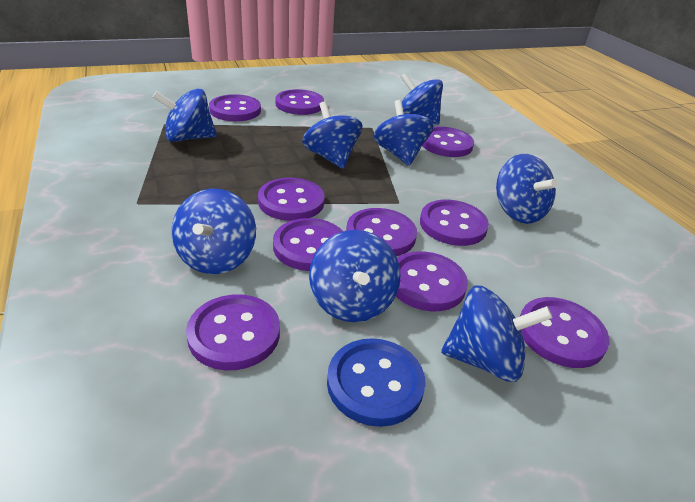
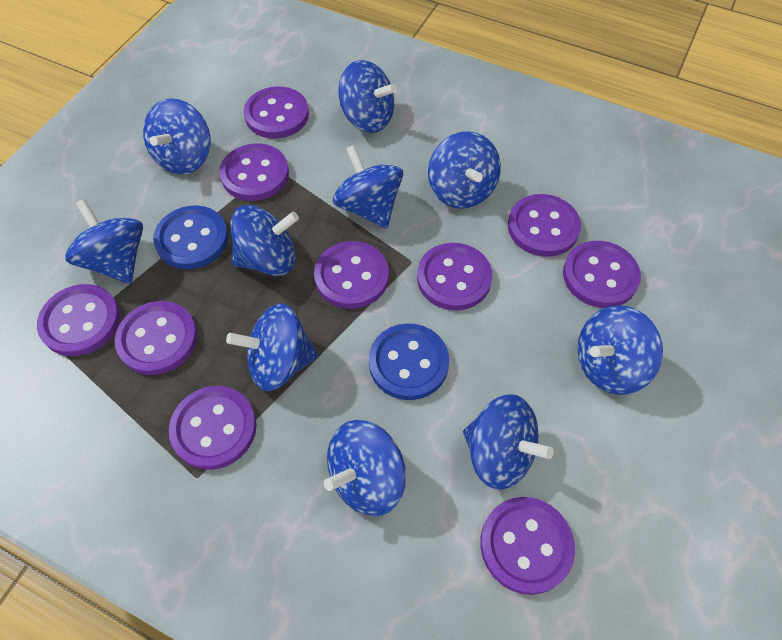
blue button: 1 -> 2
blue spinning top: 8 -> 10

